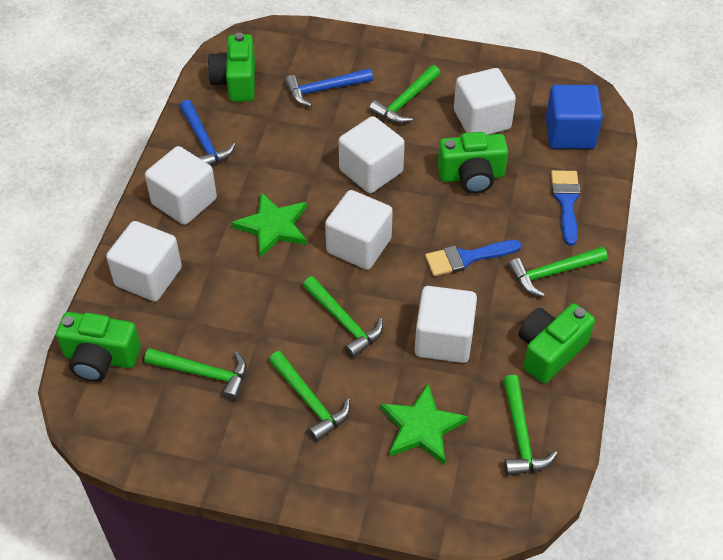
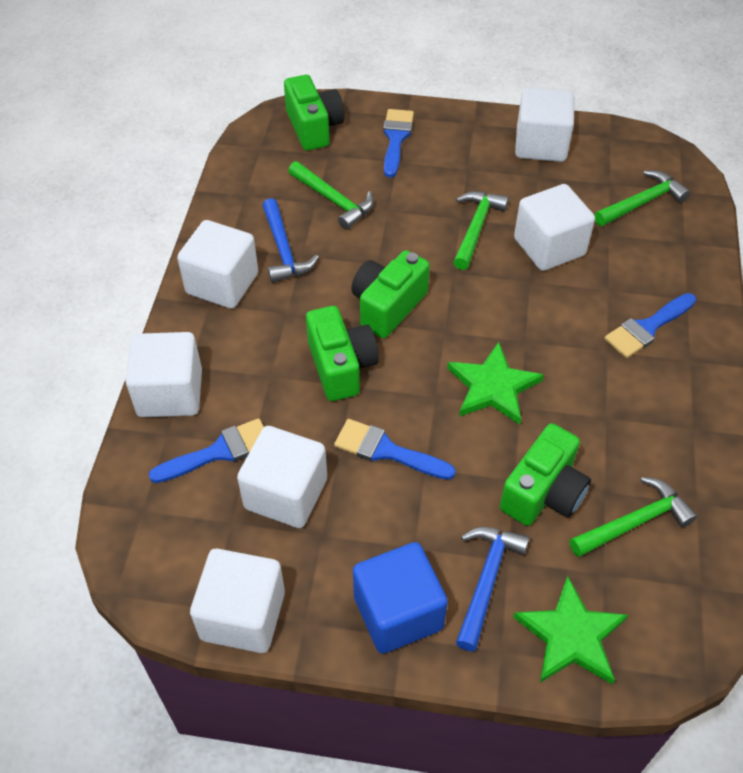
blue brush: 2 -> 4
green hammer: 6 -> 4

